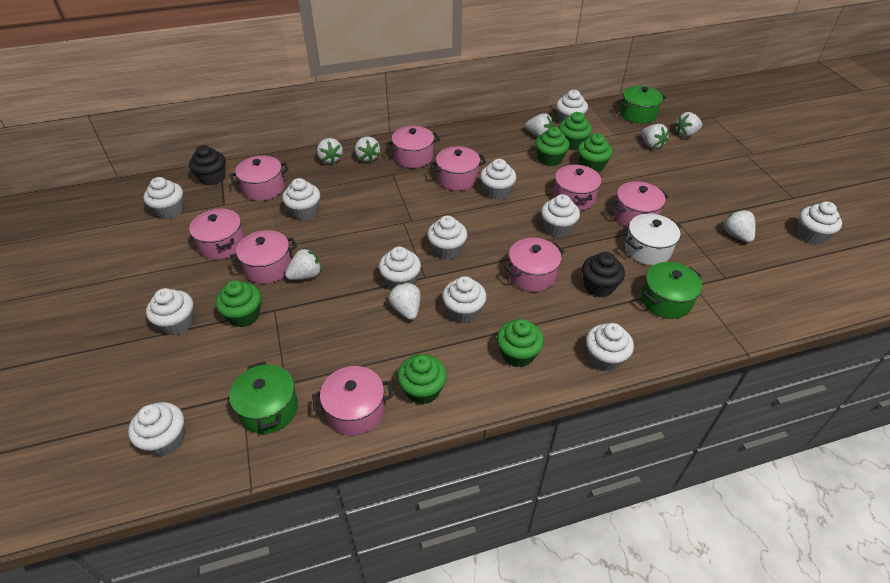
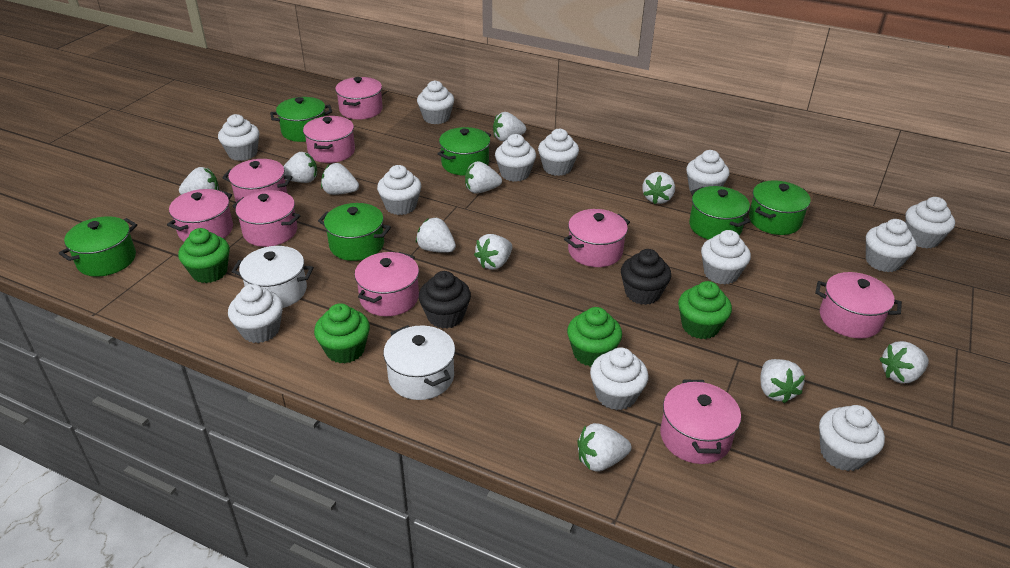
green cupcake: 6 -> 4
green pot: 3 -> 6
white pot: 1 -> 2
white strawberry: 8 -> 11

